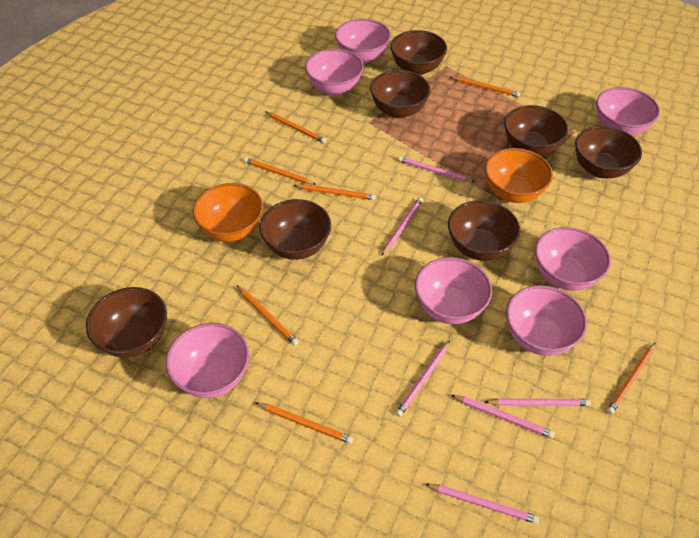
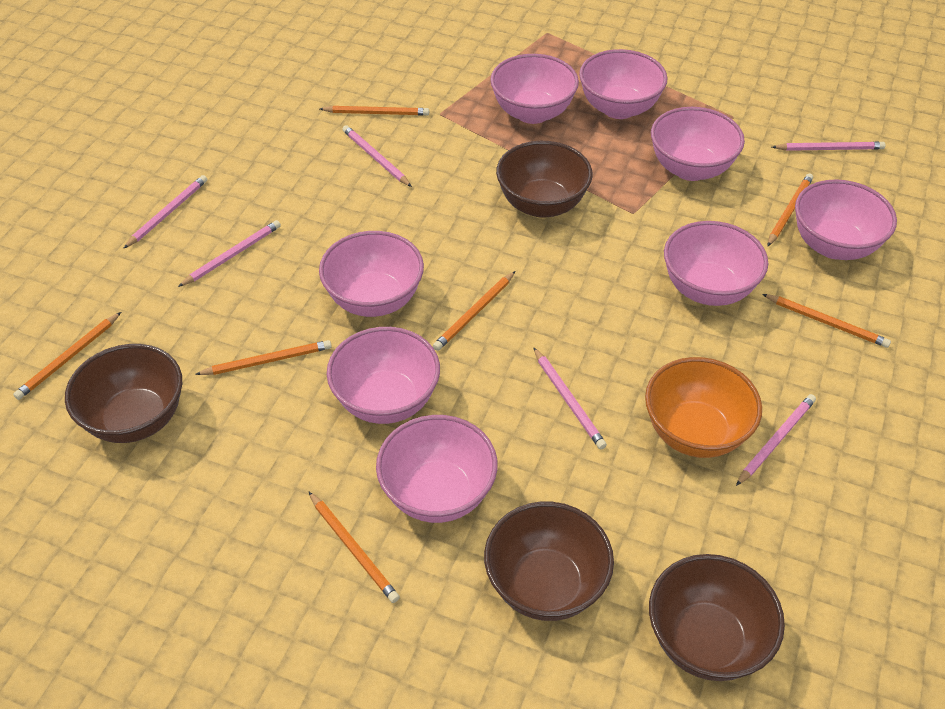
brown bowl: 7 -> 4
orange bowl: 2 -> 1
pink bowl: 7 -> 8

